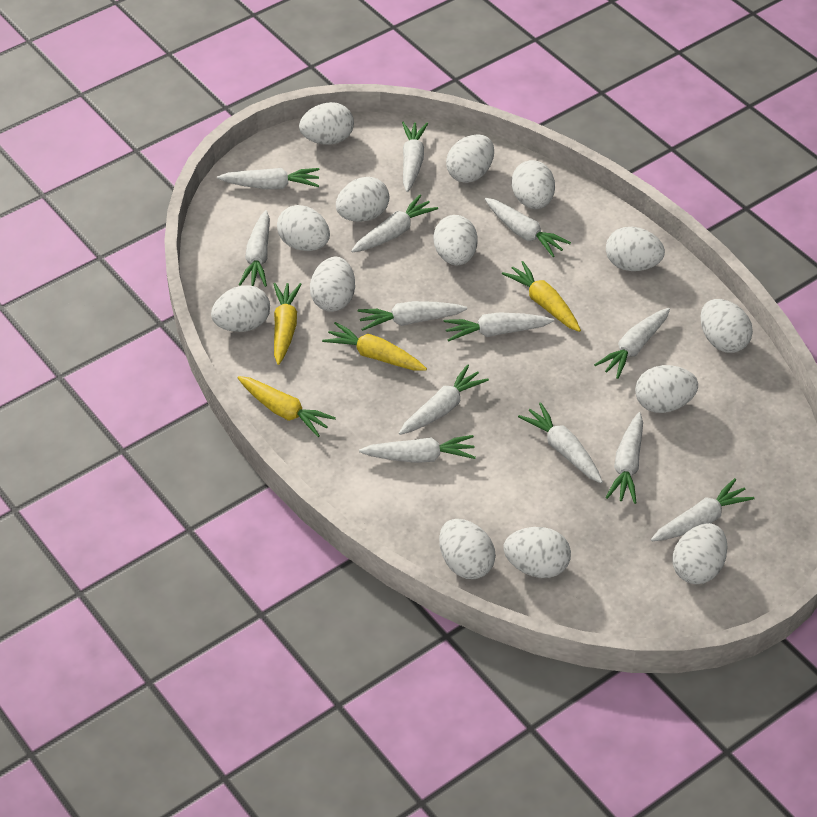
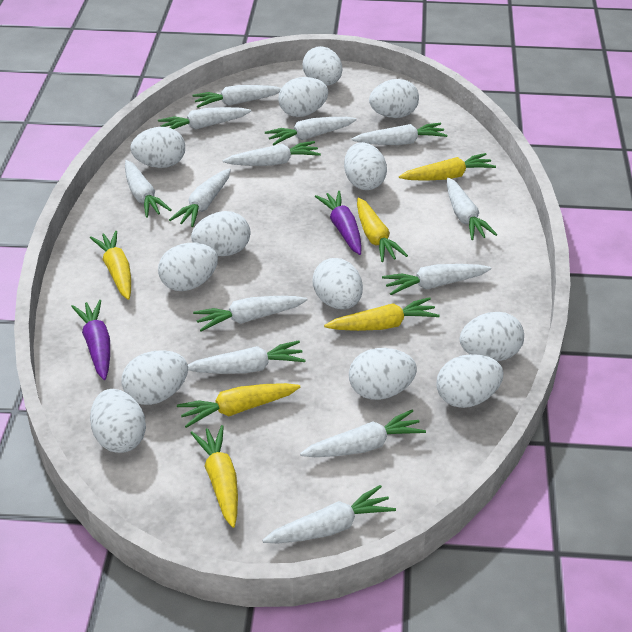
purple carrot: 0 -> 2
white egg: 14 -> 13
yellow carrot: 4 -> 6

